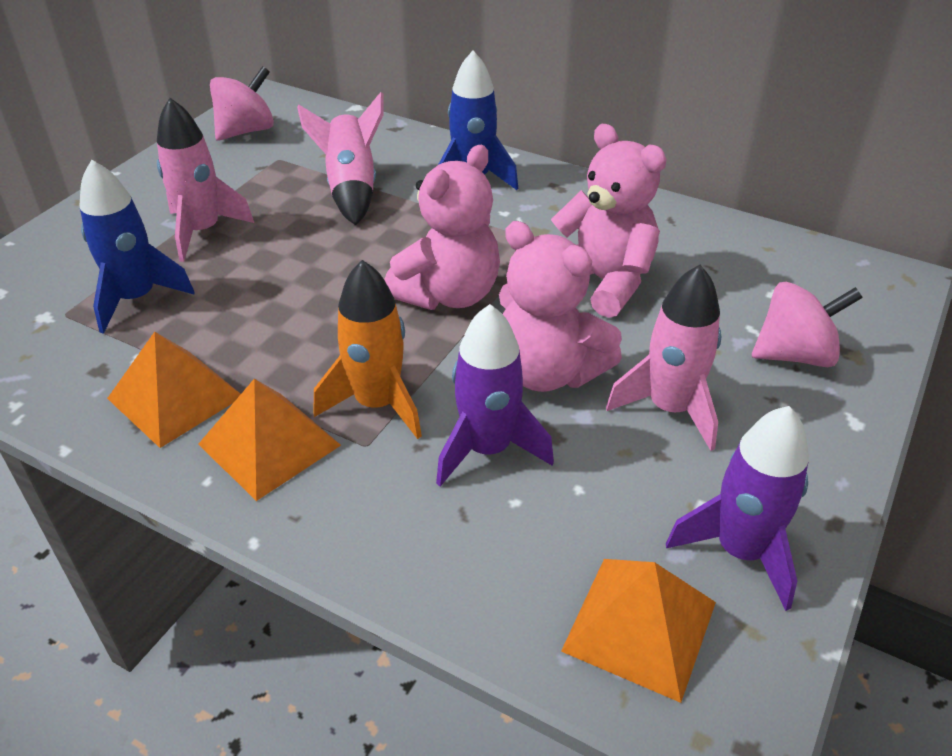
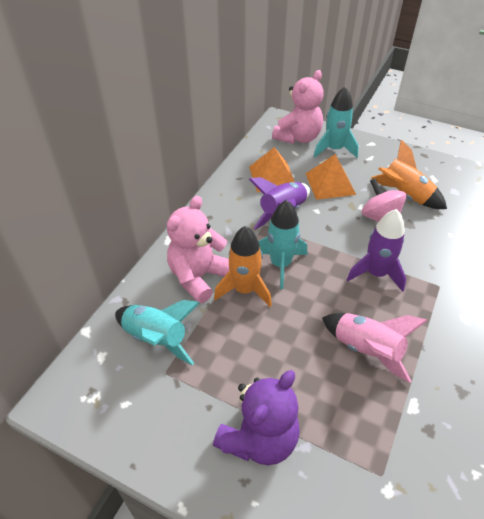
blue rocket: 2 -> 0
orange pyramid: 3 -> 2
orange rocket: 1 -> 2
pink rocket: 3 -> 1
pink spinning top: 2 -> 1
pink teddy bear: 3 -> 2
purple teddy bear: 0 -> 1
turquoise rocket: 0 -> 3

